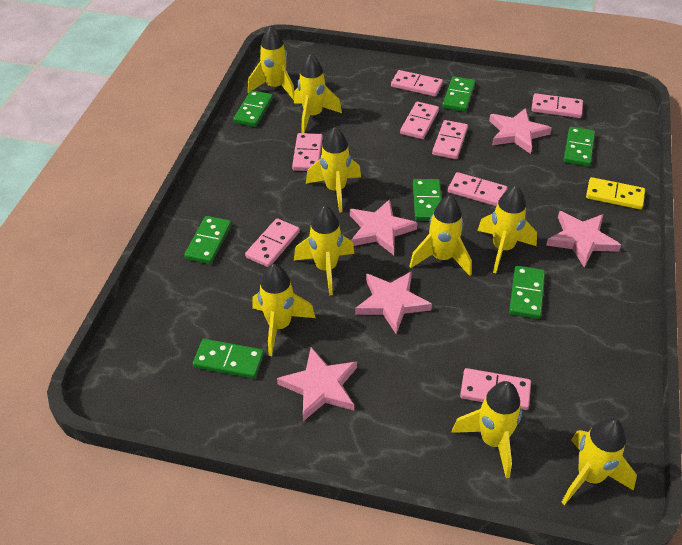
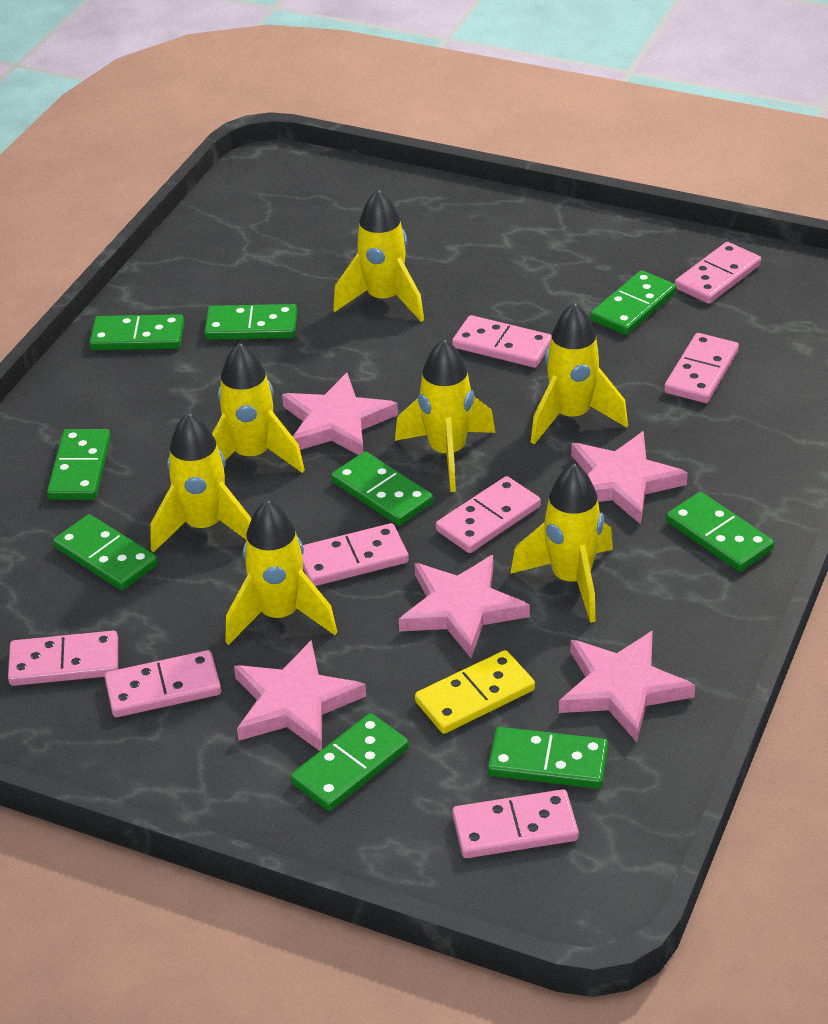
green domino: 7 -> 9
yellow rocket: 9 -> 7

